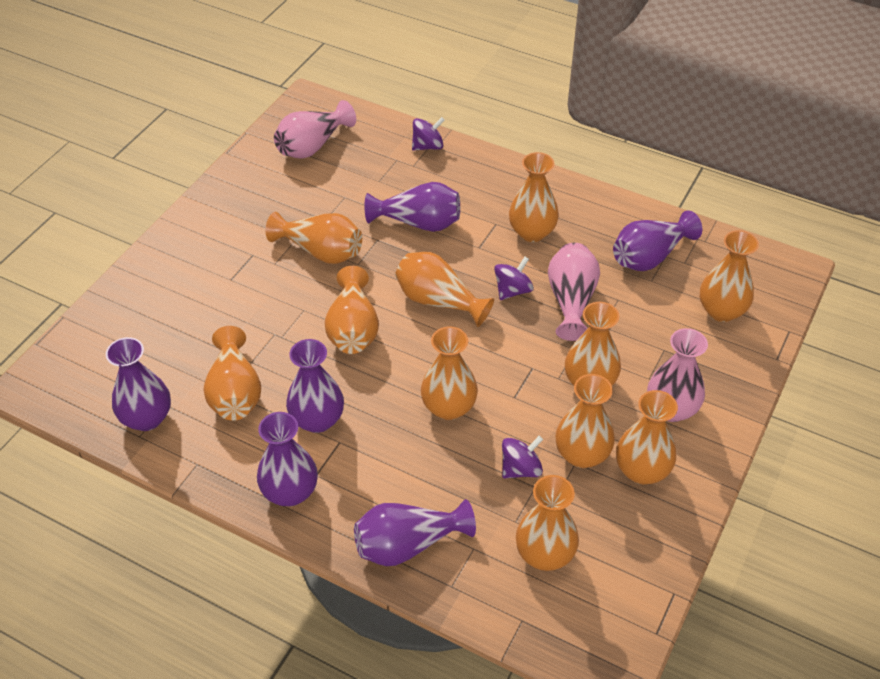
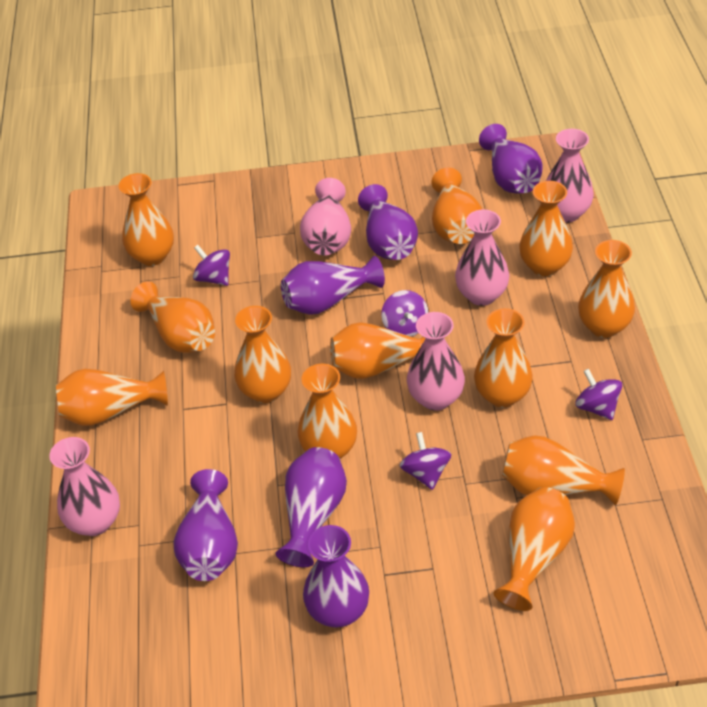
orange vase: 11 -> 12
pink vase: 3 -> 5
purple spinning top: 3 -> 4

